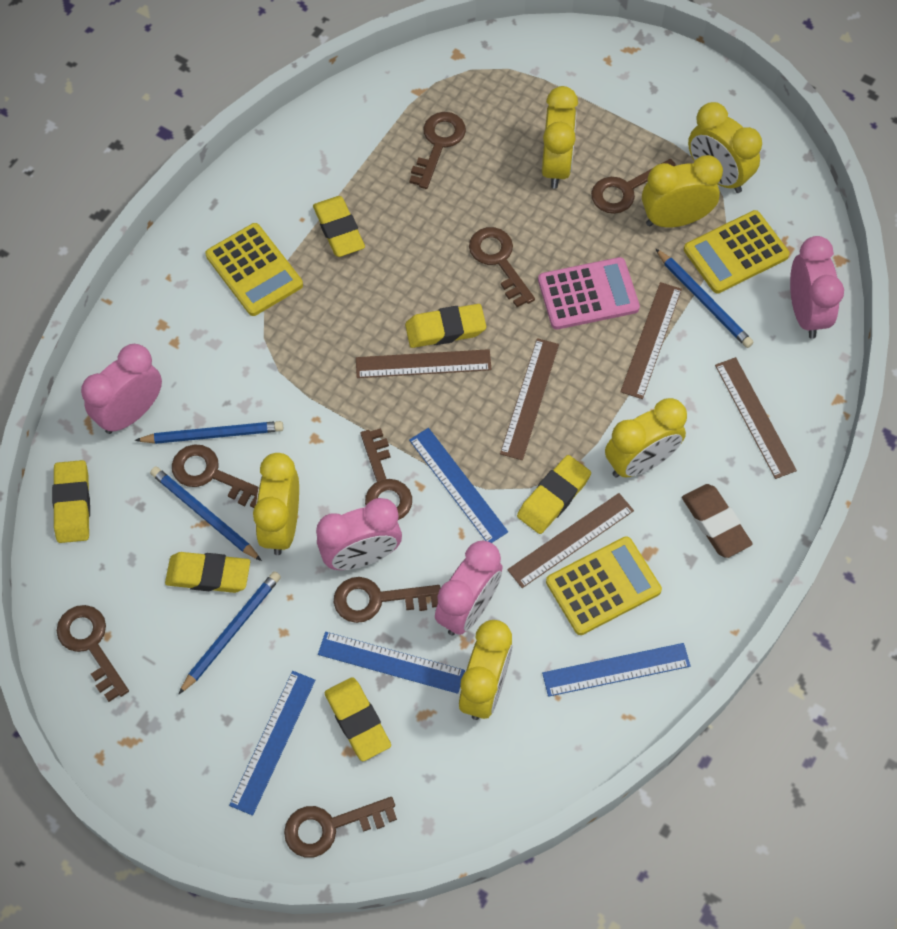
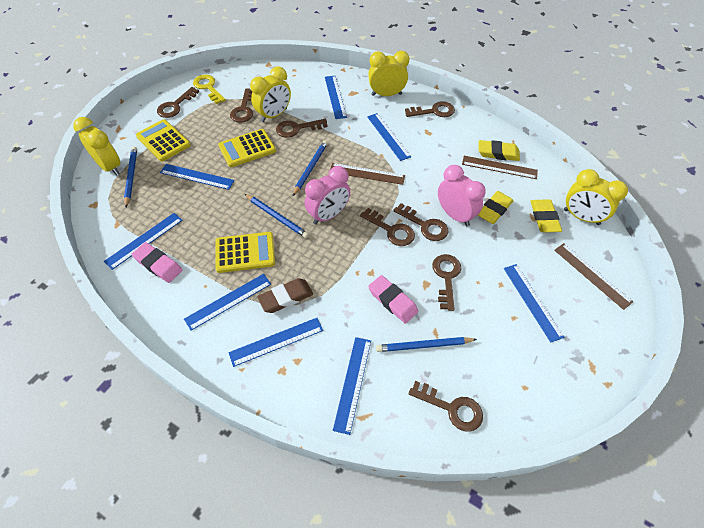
blue ruler: 4 -> 8
brown ruler: 5 -> 3
pink calculator: 1 -> 0
pink clock: 4 -> 2
pink eraser: 0 -> 2
yellow clock: 6 -> 4
yellow eraser: 6 -> 3
yellow key: 0 -> 1

